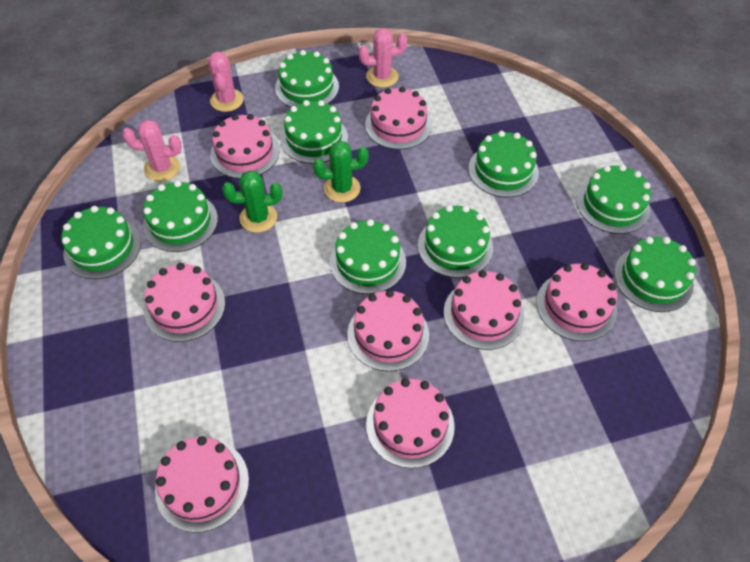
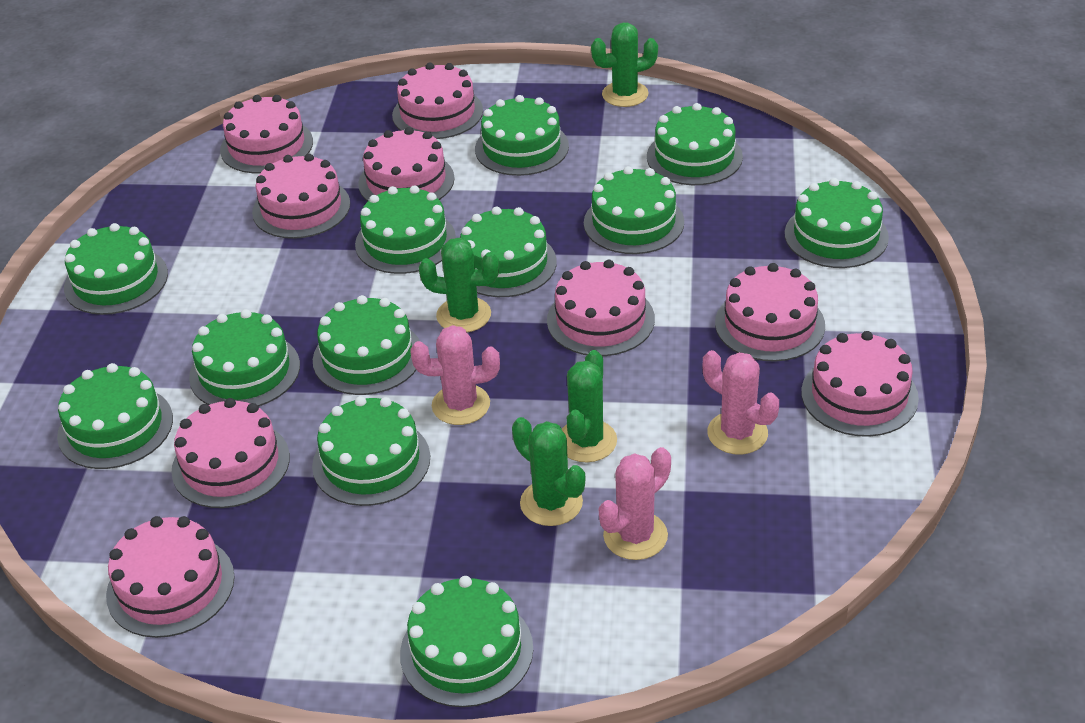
green cactus: 2 -> 4
green cake: 9 -> 12
pink cake: 8 -> 9

